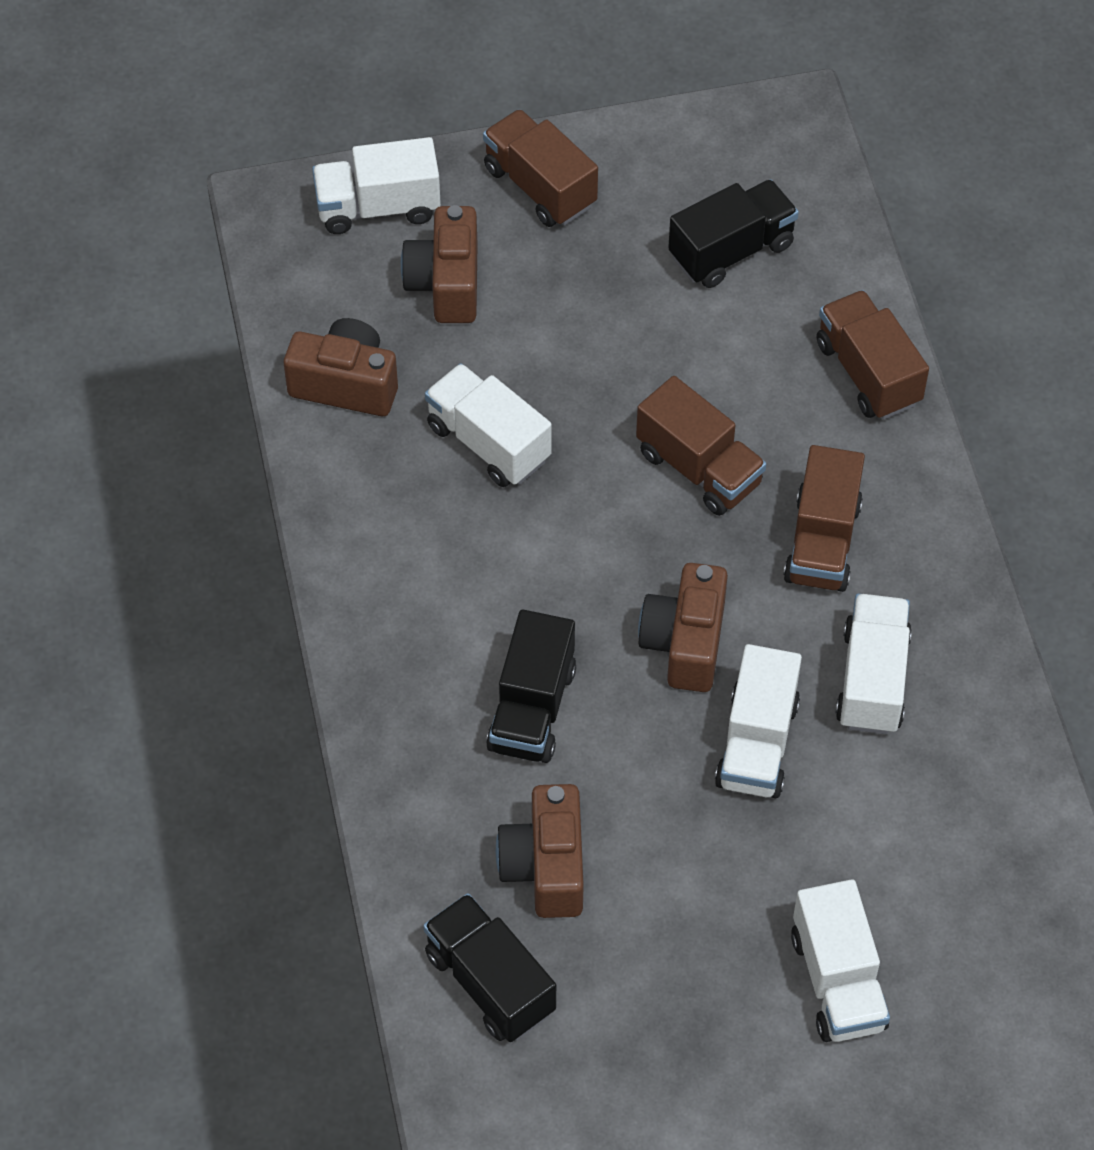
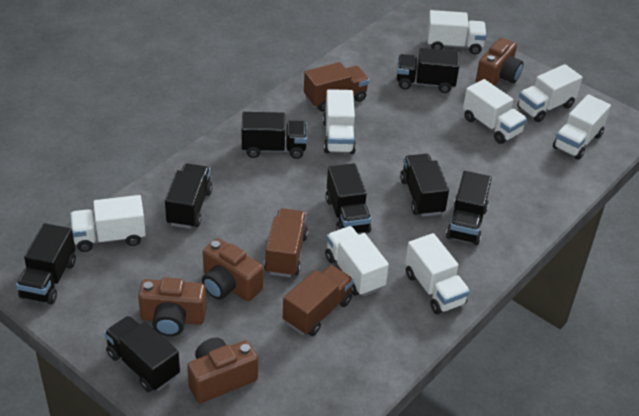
black truck: 3 -> 8
brown truck: 4 -> 3
white truck: 5 -> 8

